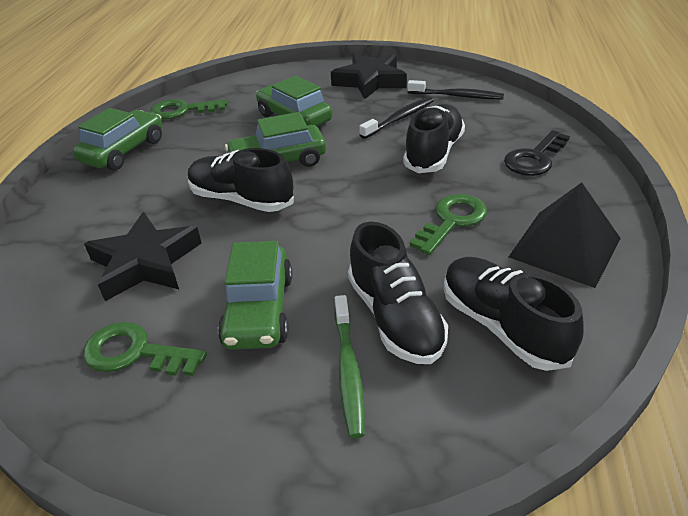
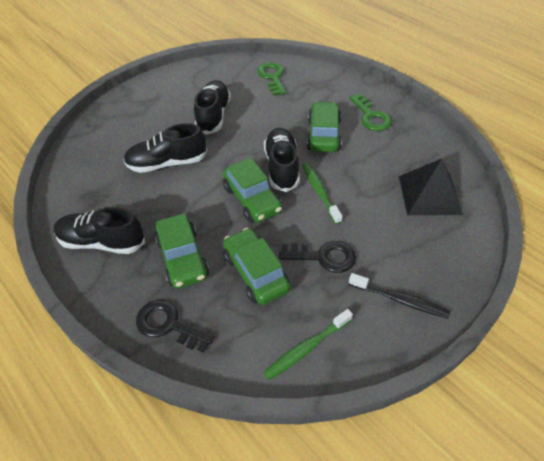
black key: 1 -> 2
black star: 2 -> 0
black toothbrush: 2 -> 1
green key: 3 -> 2
green toothbrush: 1 -> 2

